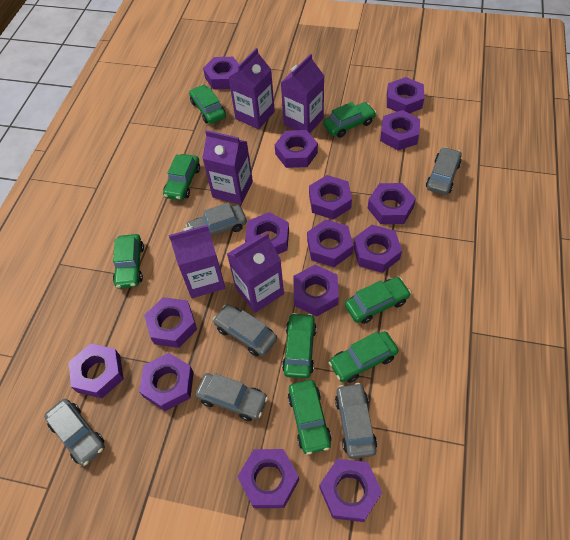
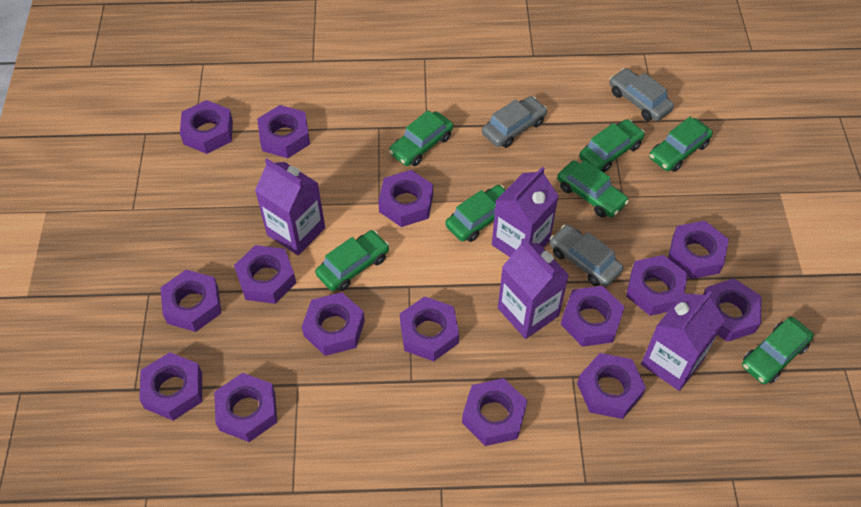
green car: 8 -> 7
grey car: 6 -> 3
purple carton: 5 -> 4

